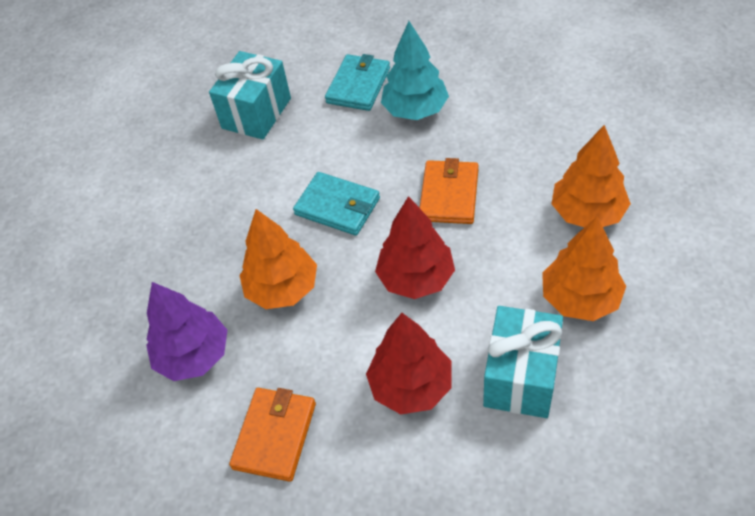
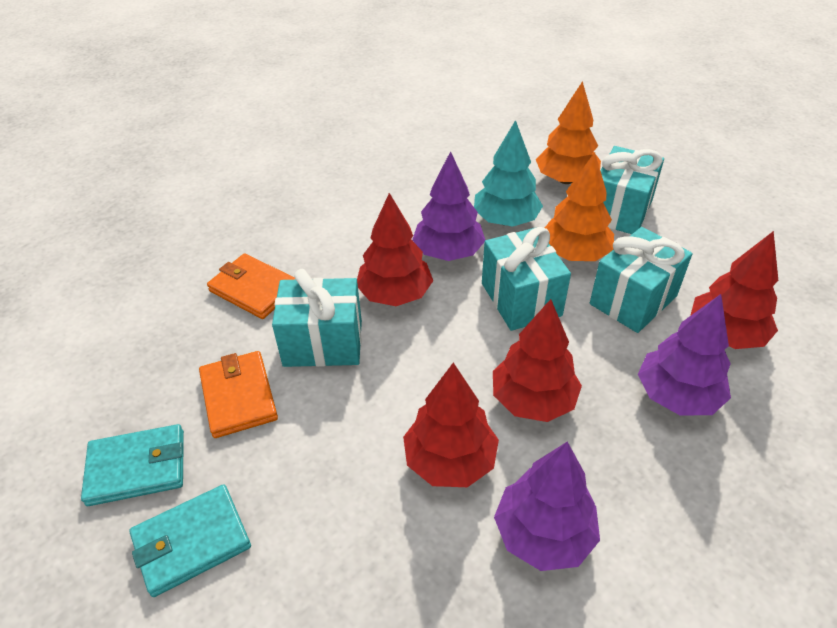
orange tree: 3 -> 2
purple tree: 1 -> 3
red tree: 2 -> 4
turquoise gift: 2 -> 4

